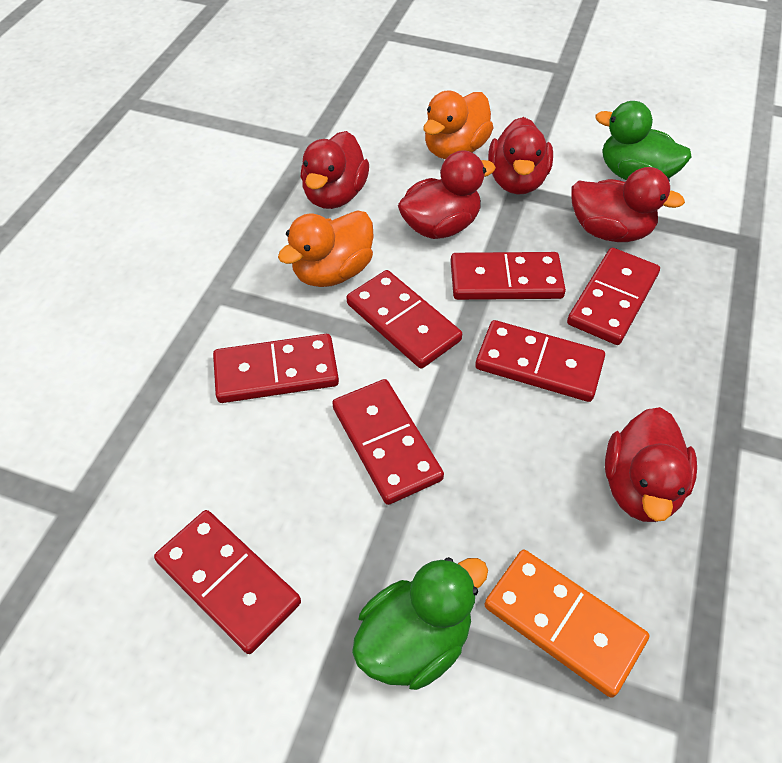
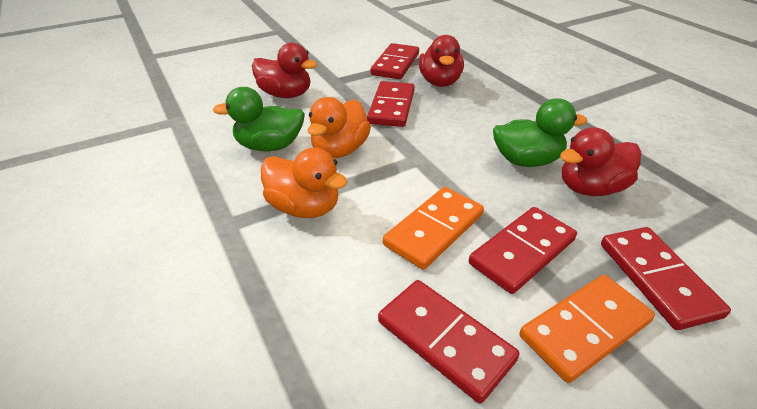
orange domino: 1 -> 2
red domino: 7 -> 5
red duck: 5 -> 3

